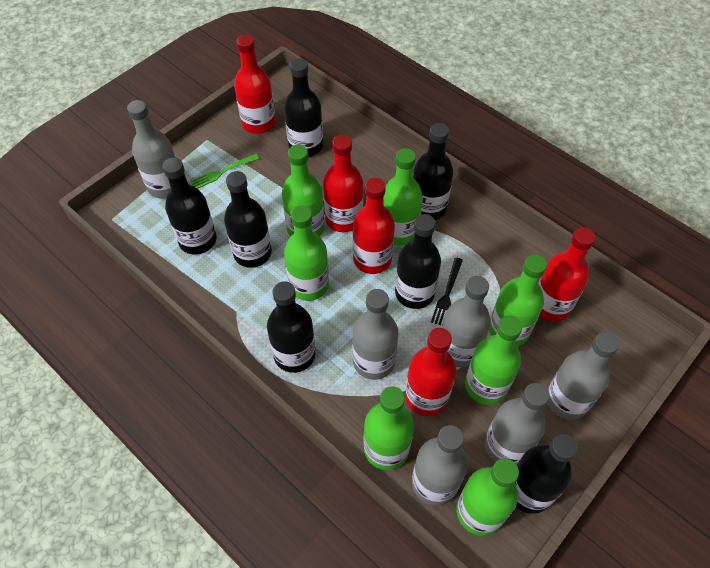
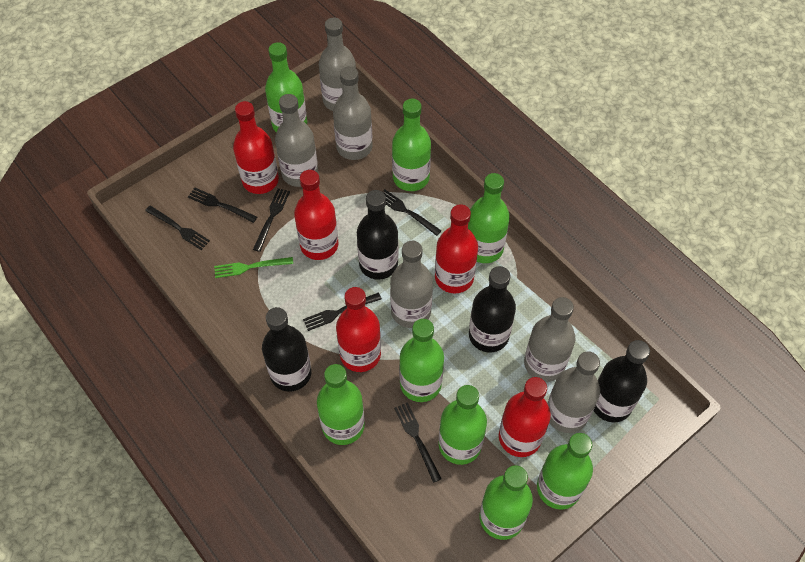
black bottle: 7 -> 4
black fork: 1 -> 6
green bottle: 7 -> 8

